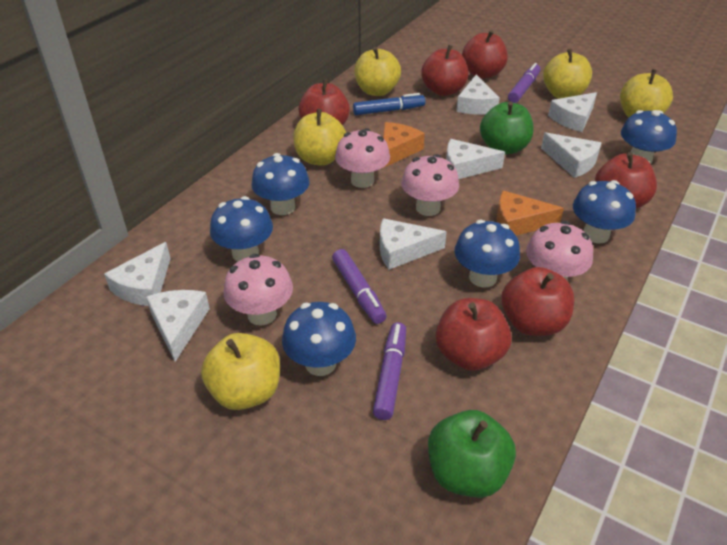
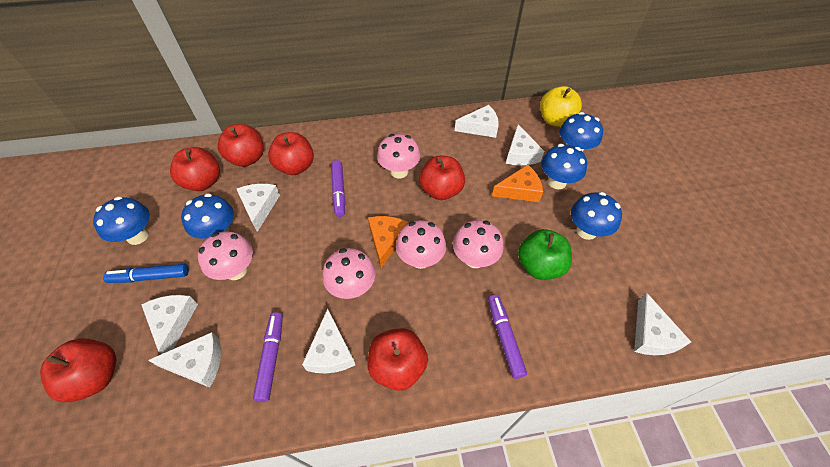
blue mushroom: 6 -> 5
green apple: 2 -> 1
pink mushroom: 4 -> 5
yellow apple: 5 -> 1

